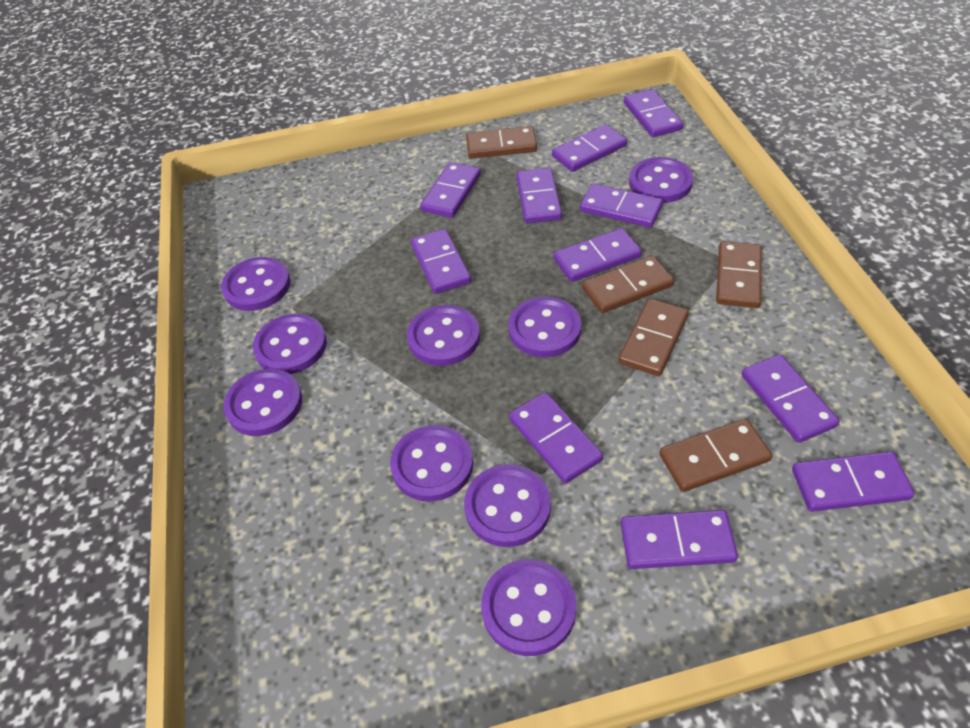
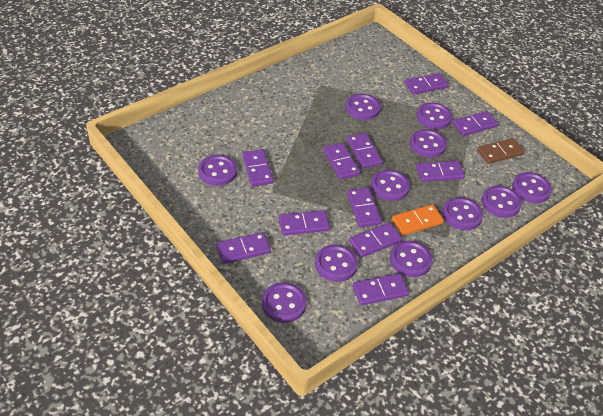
brown domino: 5 -> 1
orange domino: 0 -> 1
purple button: 9 -> 11

